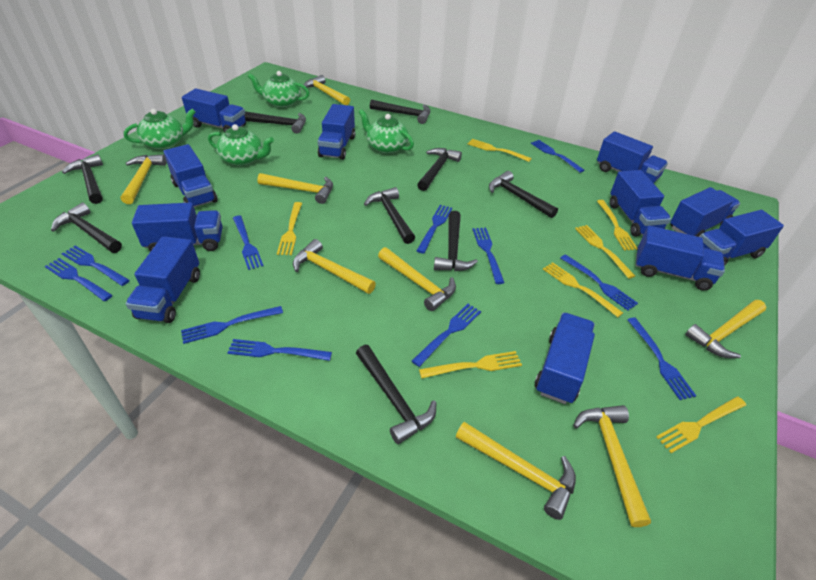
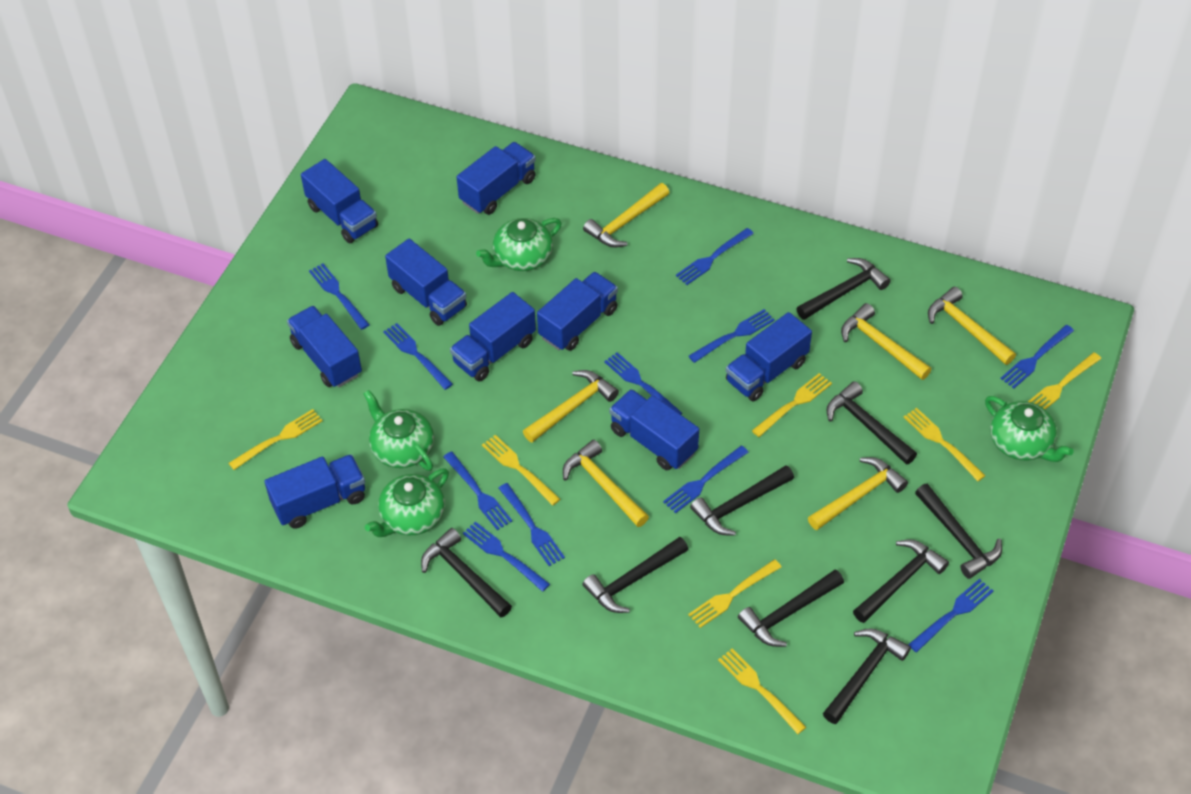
blue truck: 11 -> 9
yellow hammer: 8 -> 6

